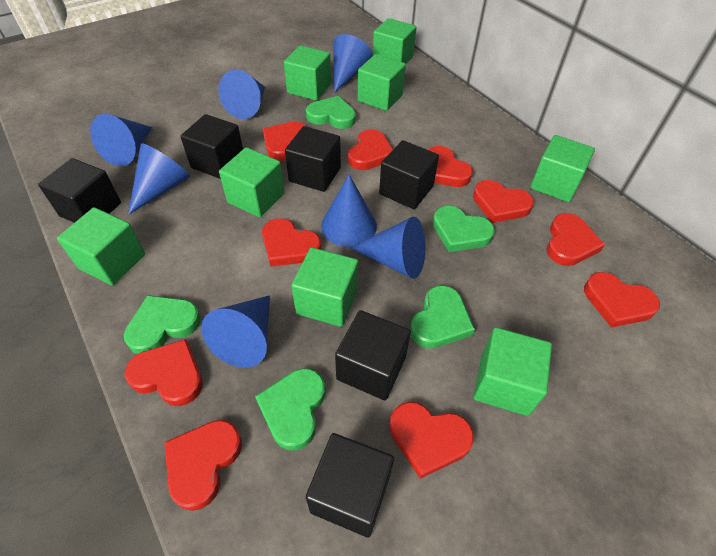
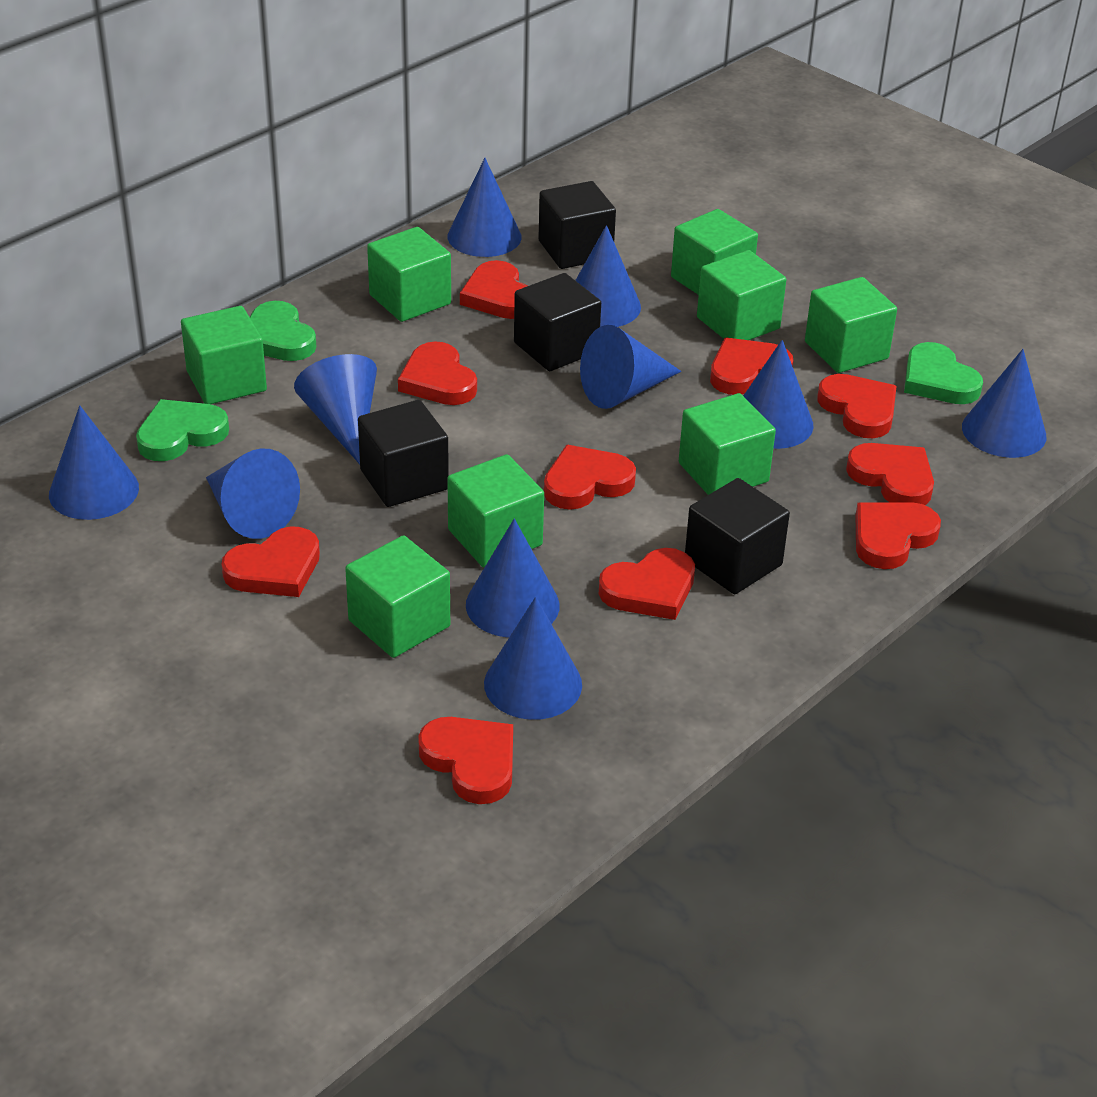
black cube: 6 -> 4
blue cone: 7 -> 10
green heart: 5 -> 3

